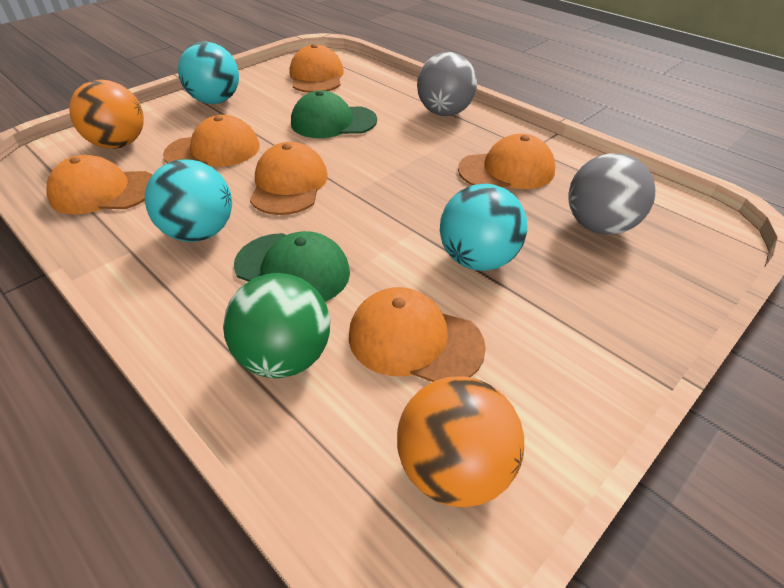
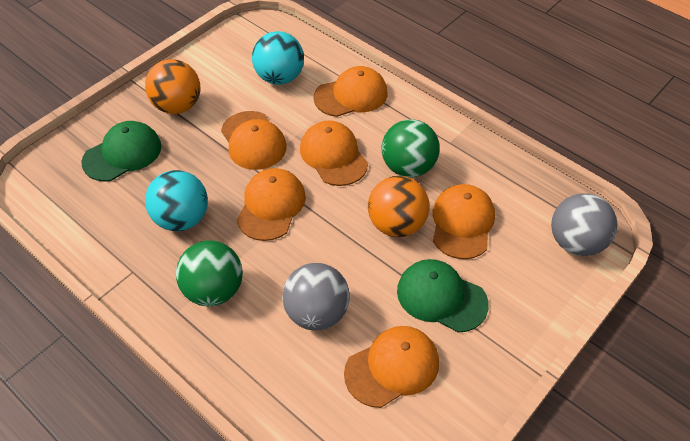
green ball: 1 -> 2
turquoise ball: 3 -> 2

